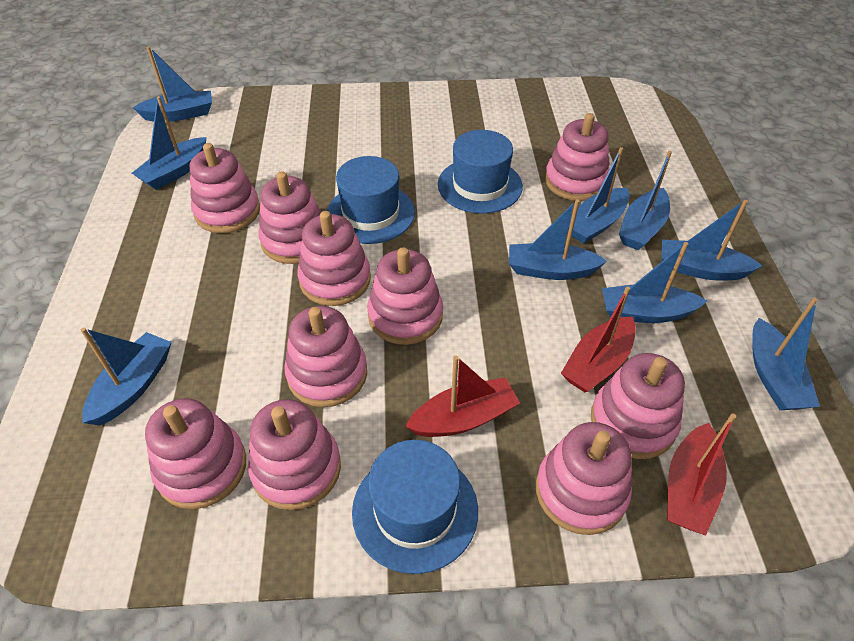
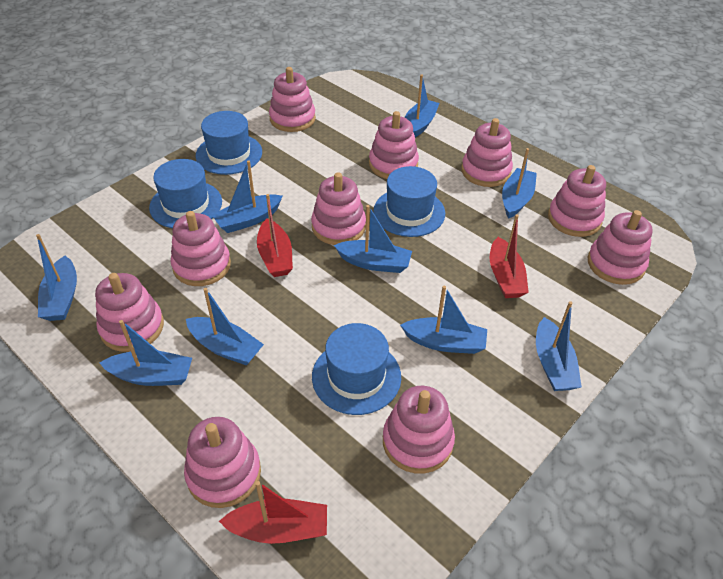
blue hat: 3 -> 4

